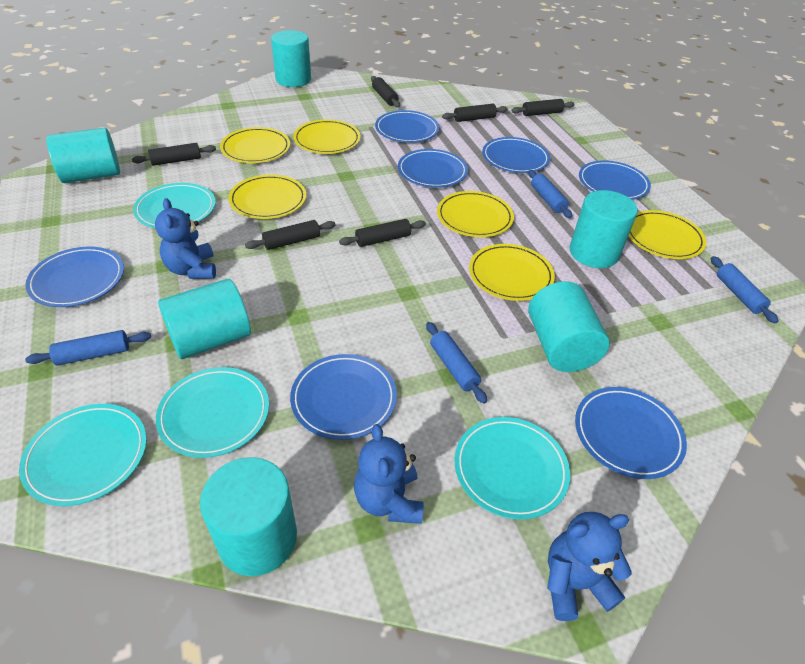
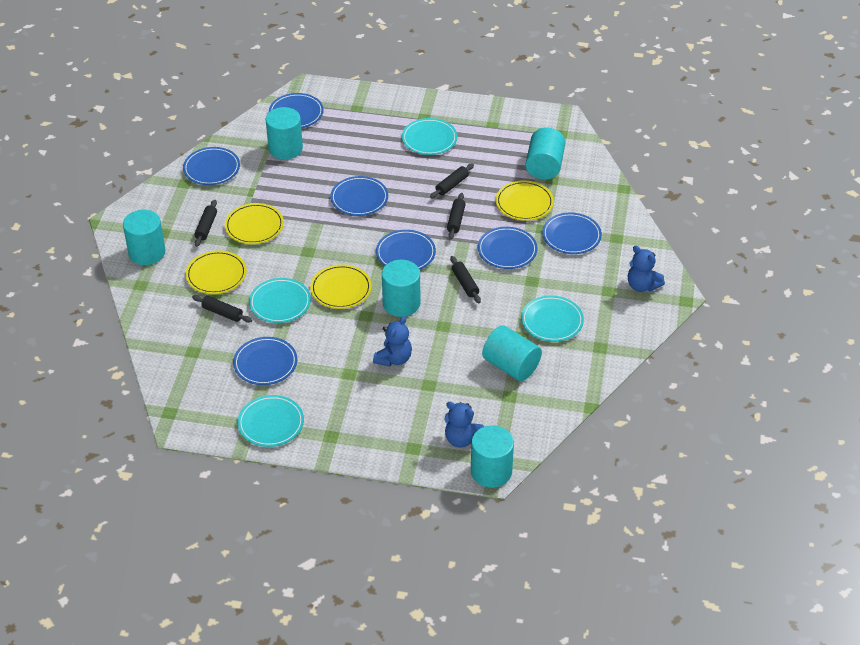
black rolling pin: 6 -> 5
blue rolling pin: 4 -> 0
yellow plate: 6 -> 4

